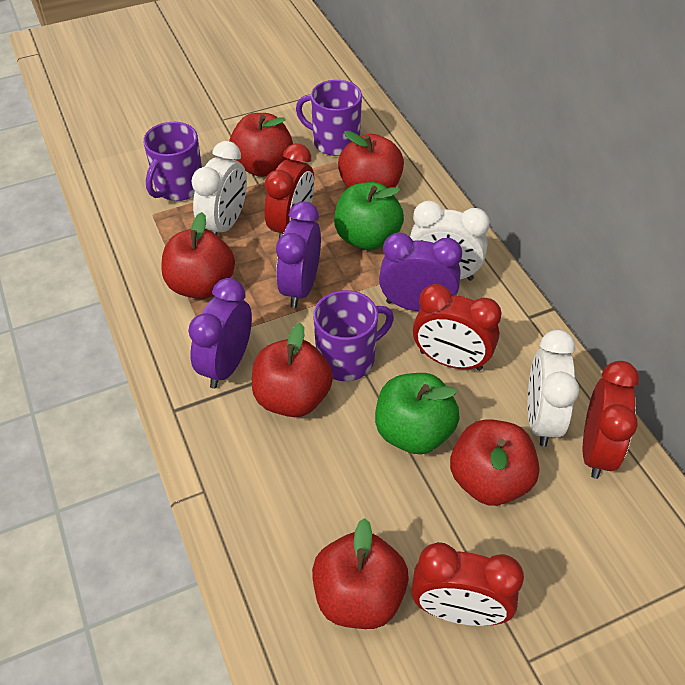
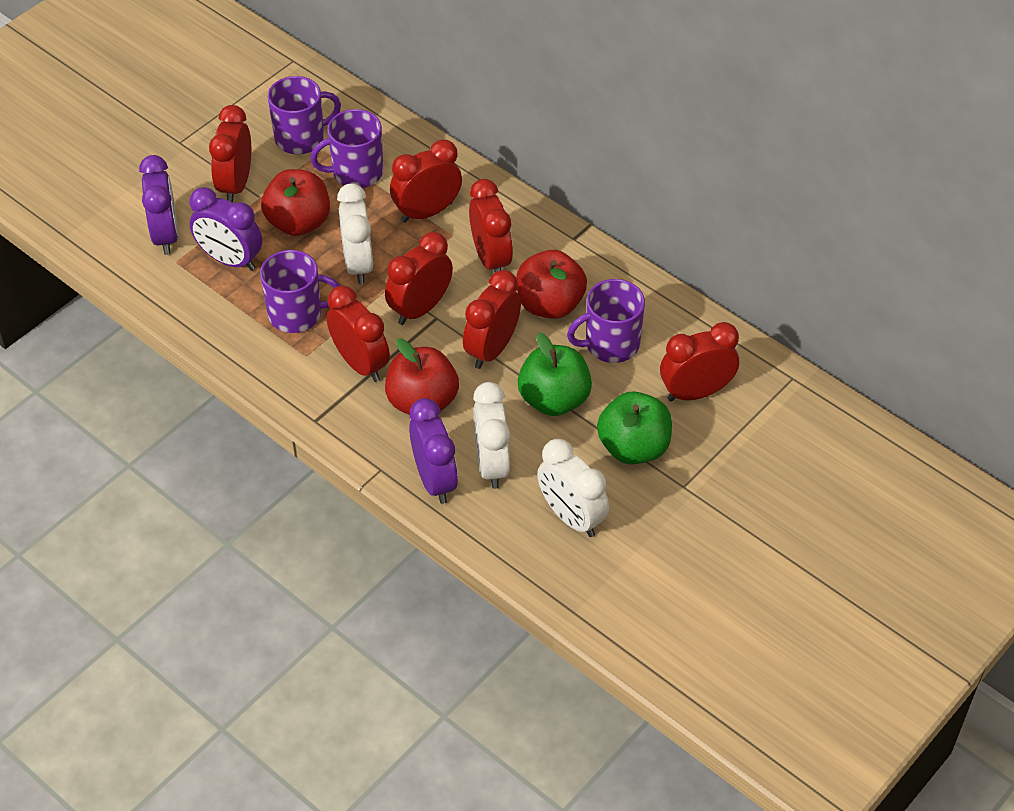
purple mug: 3 -> 4
red apple: 6 -> 3
red clock: 4 -> 7

